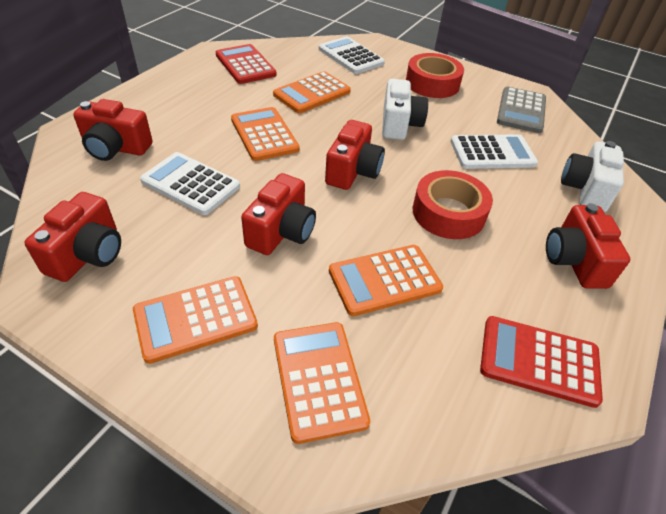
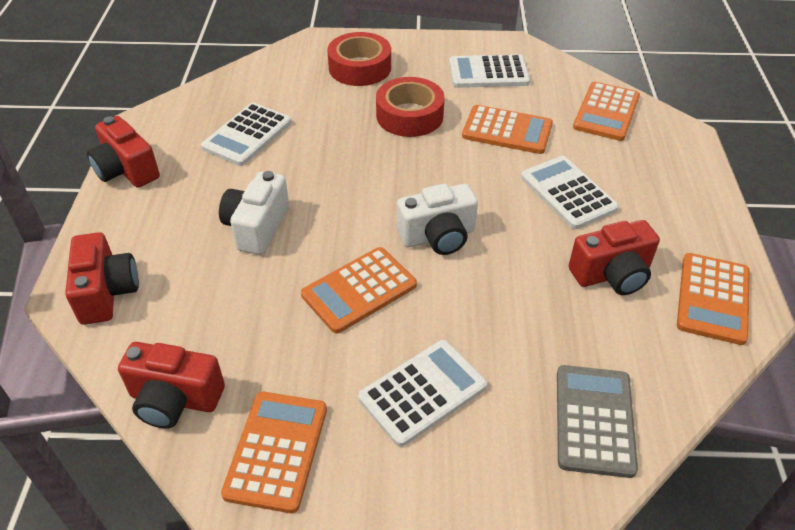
red calculator: 2 -> 0
red camera: 5 -> 4
white calculator: 3 -> 4

